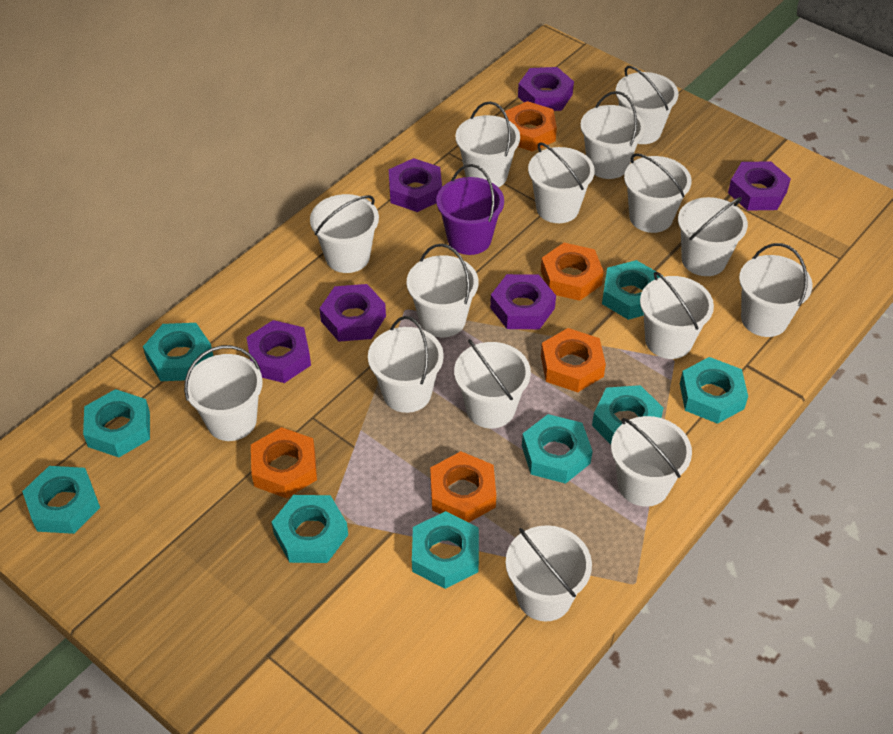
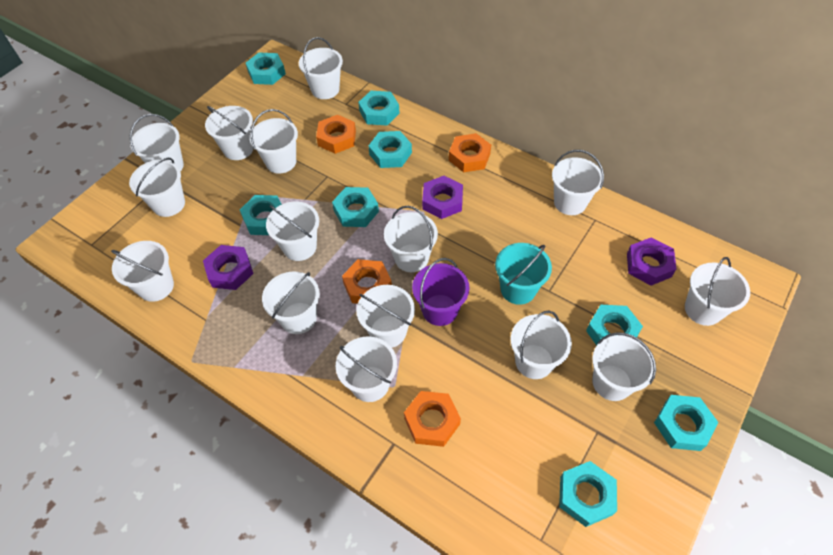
orange nut: 5 -> 4
purple nut: 6 -> 3
turquoise bucket: 0 -> 1
turquoise nut: 9 -> 8

